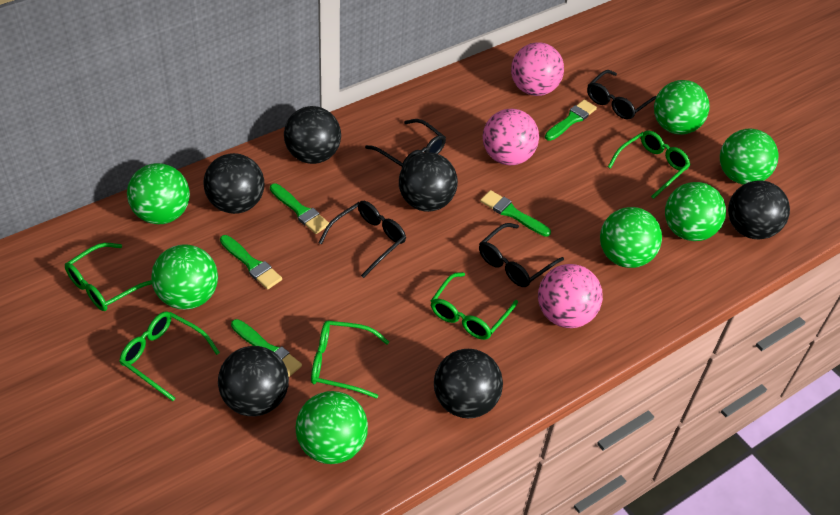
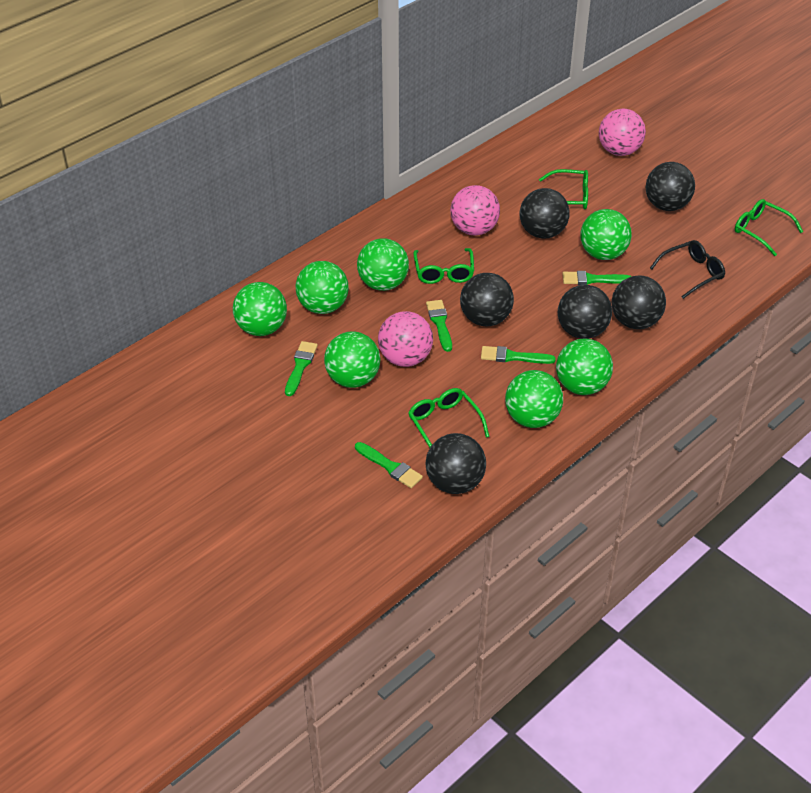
black glasses: 4 -> 1
green glasses: 5 -> 4

